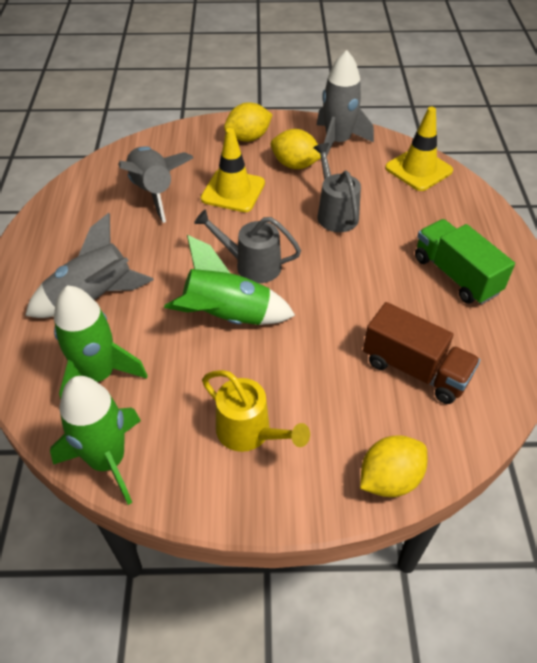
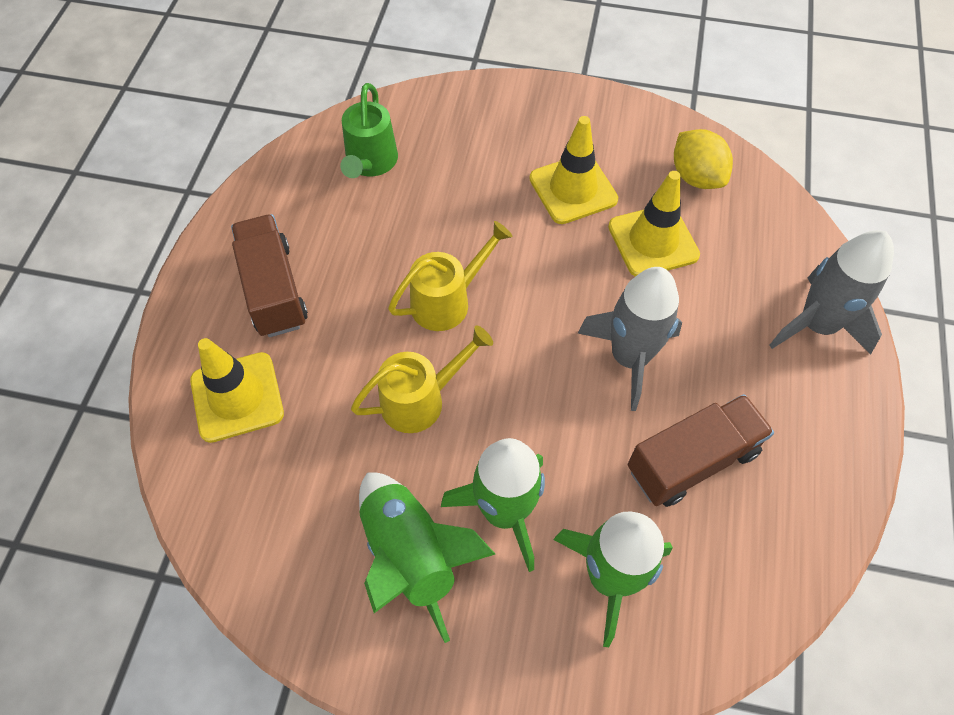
brown truck: 1 -> 2
green truck: 1 -> 0
green watering can: 0 -> 1
grey rocket: 3 -> 2
grey watering can: 2 -> 0
yellow lemon: 3 -> 1
yellow traffic cone: 2 -> 3
yellow watering can: 1 -> 2

